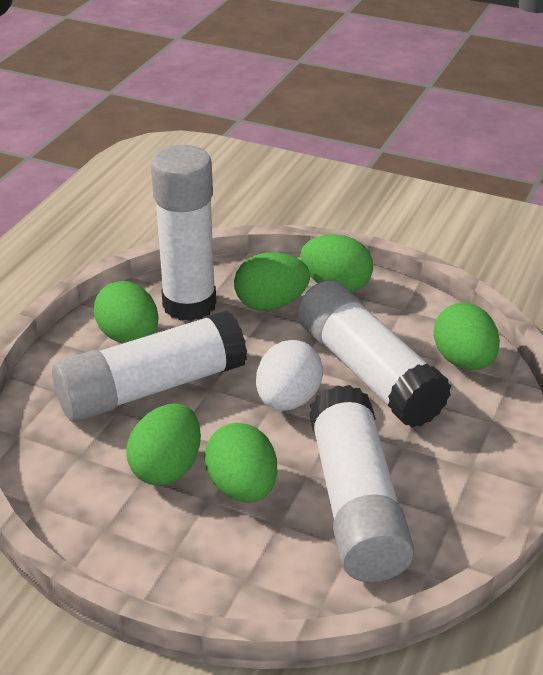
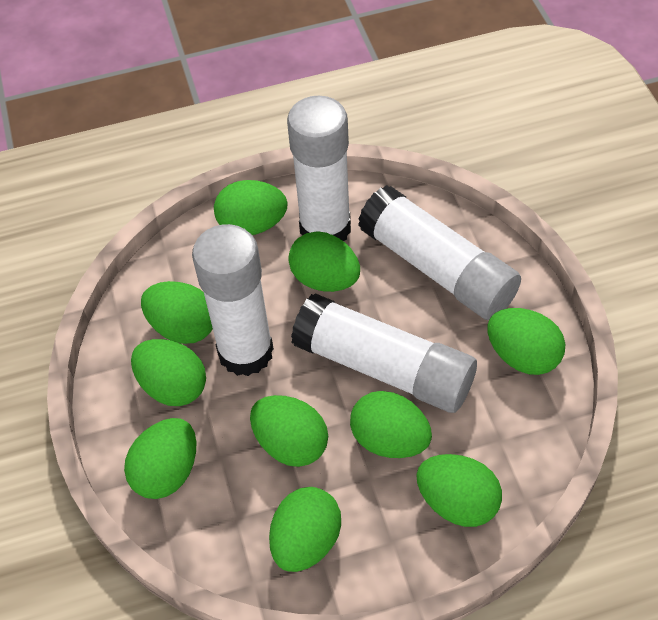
green egg: 6 -> 10
white egg: 1 -> 0

